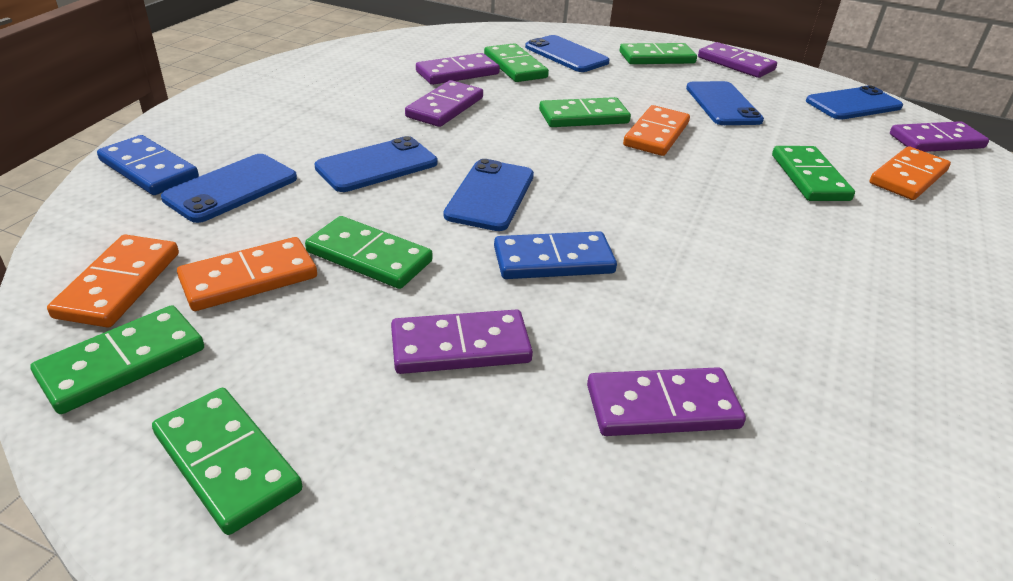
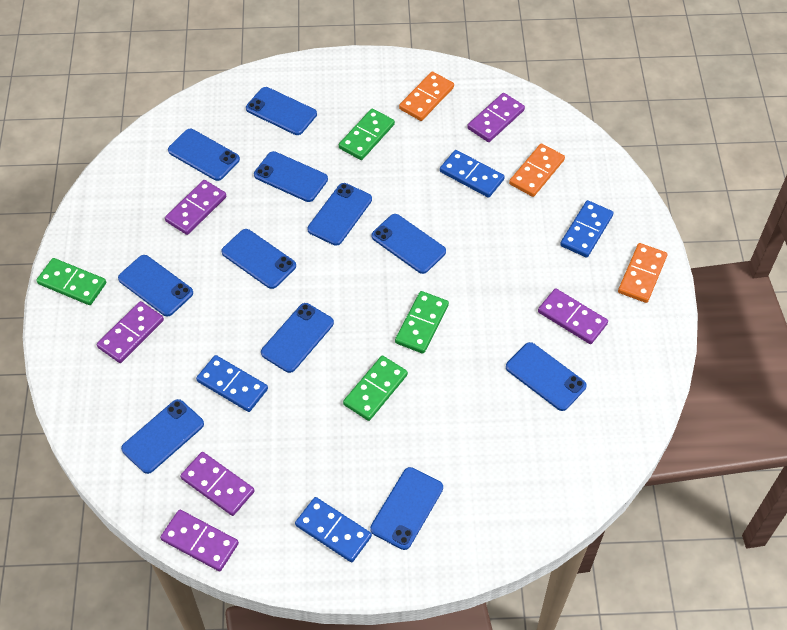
blue domino: 2 -> 4
blue phone: 6 -> 11
green domino: 7 -> 4
orange domino: 4 -> 3

